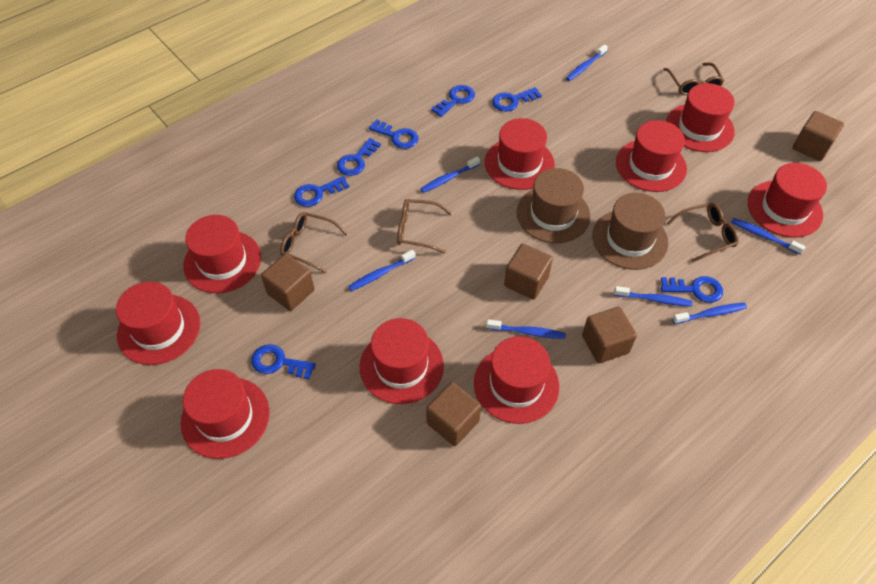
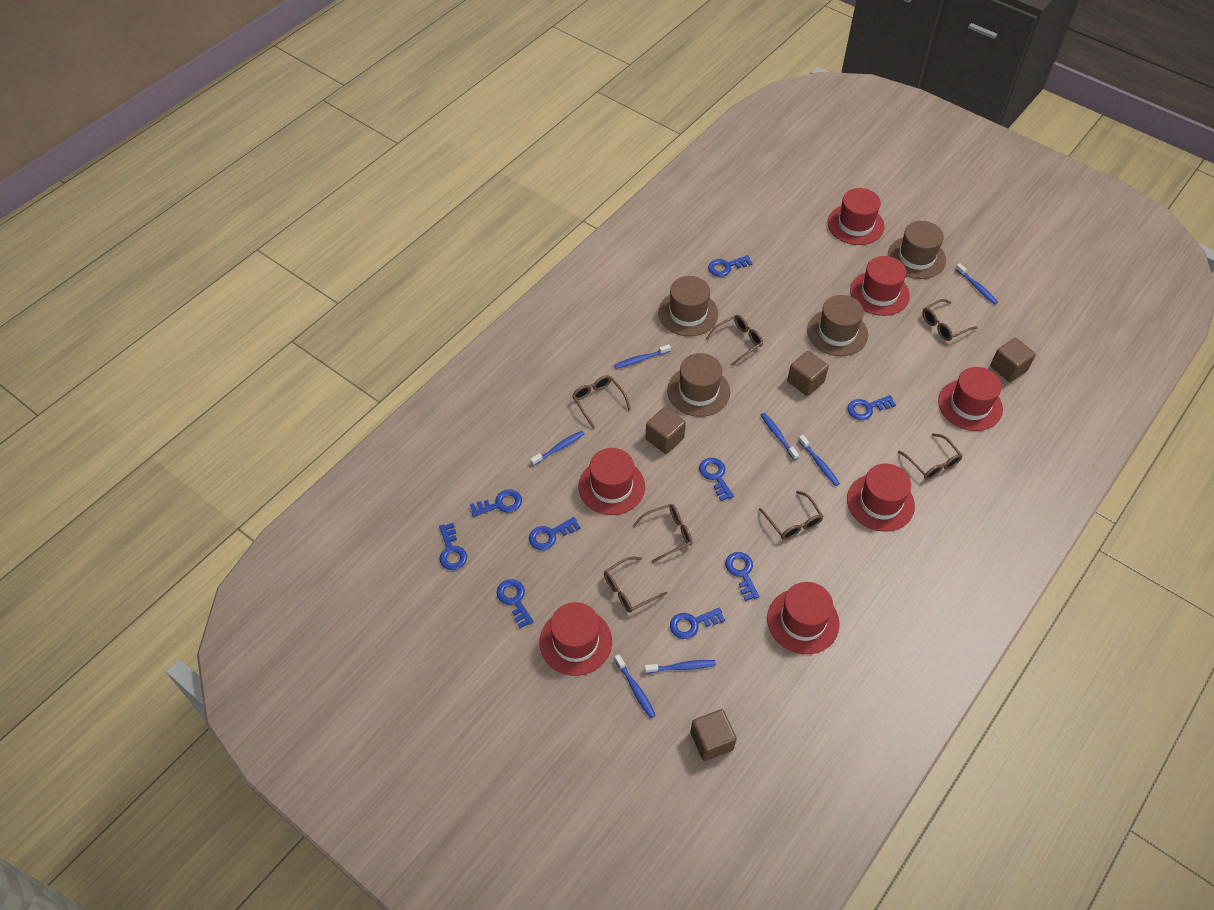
blue key: 7 -> 9
brown cube: 5 -> 4
brown glasses: 4 -> 7
brown hat: 2 -> 4
red hat: 9 -> 7

